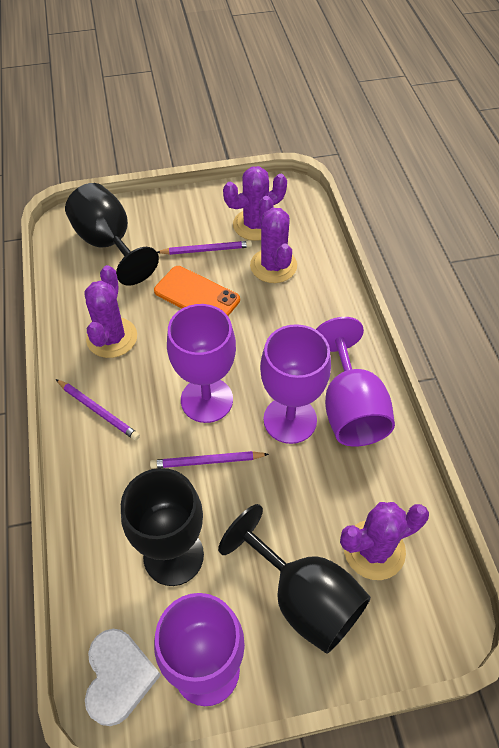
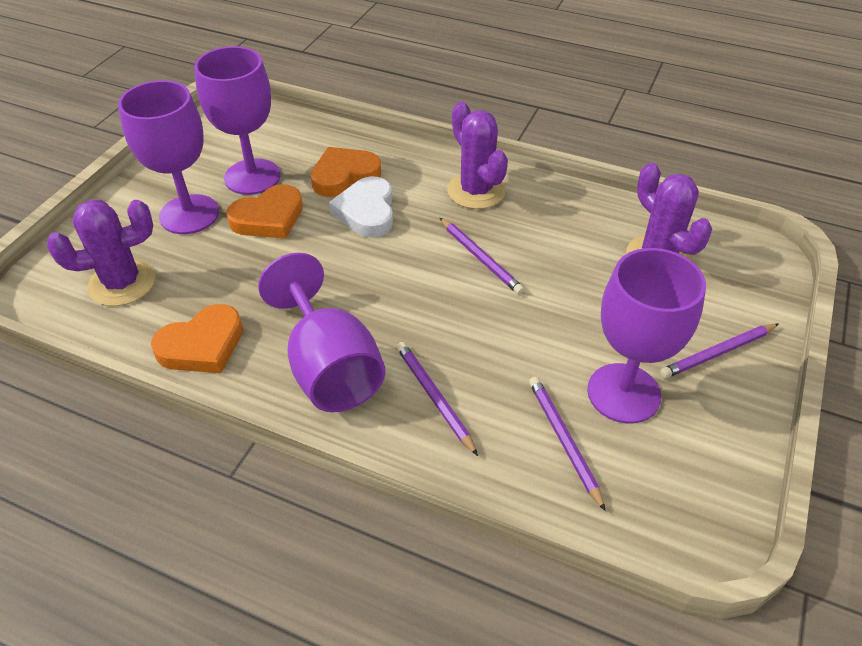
black goblet: 3 -> 0
orange heart: 0 -> 3
orange phone: 1 -> 0
purple cactus: 4 -> 3
purple pencil: 3 -> 4

